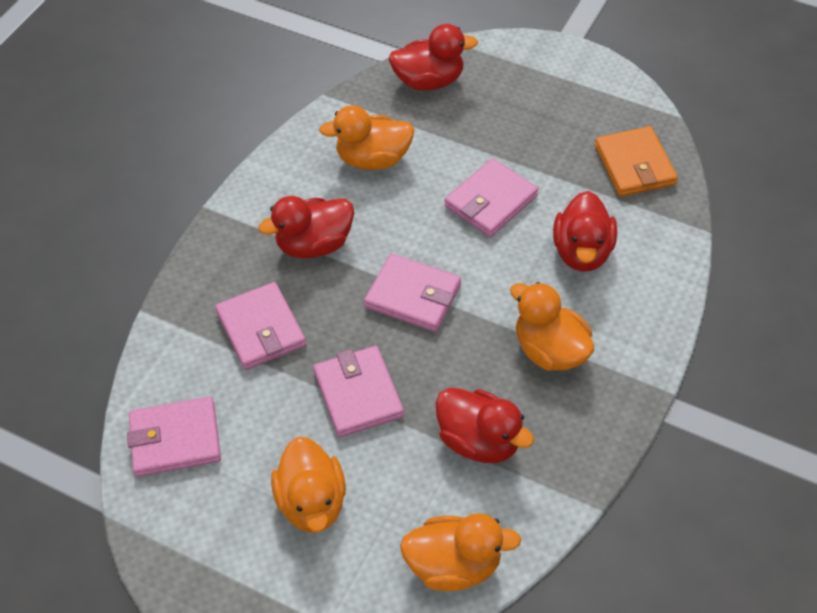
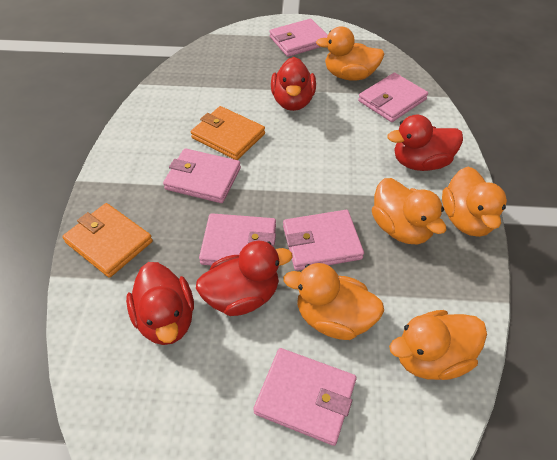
orange duck: 4 -> 5
orange wallet: 1 -> 2
pink wallet: 5 -> 6

